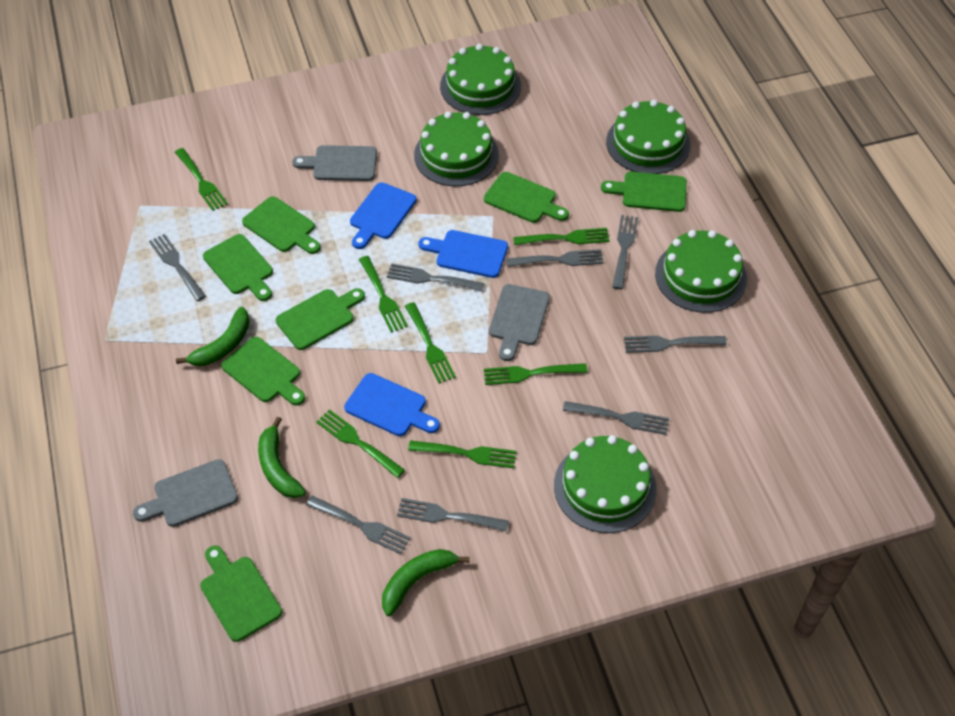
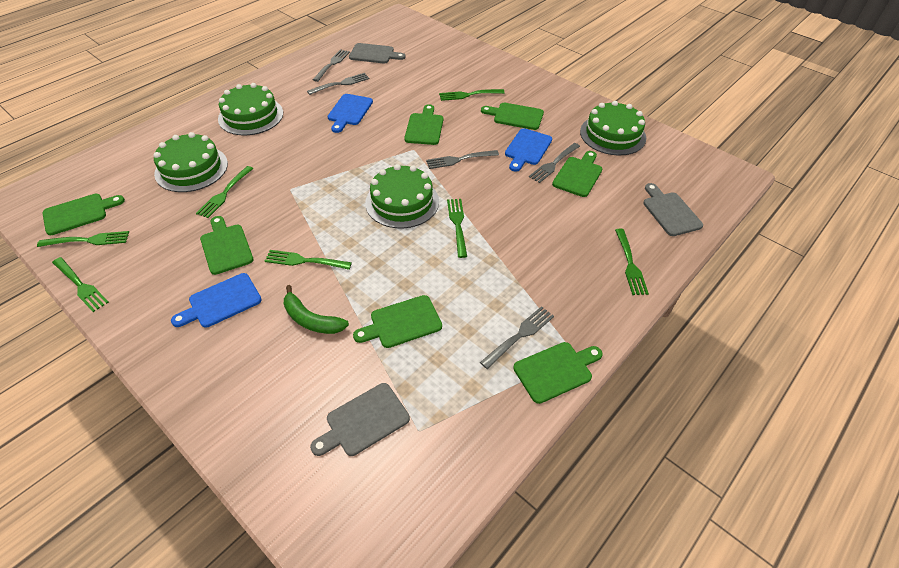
green banana: 3 -> 1
green cake: 5 -> 4
grey fork: 8 -> 5

